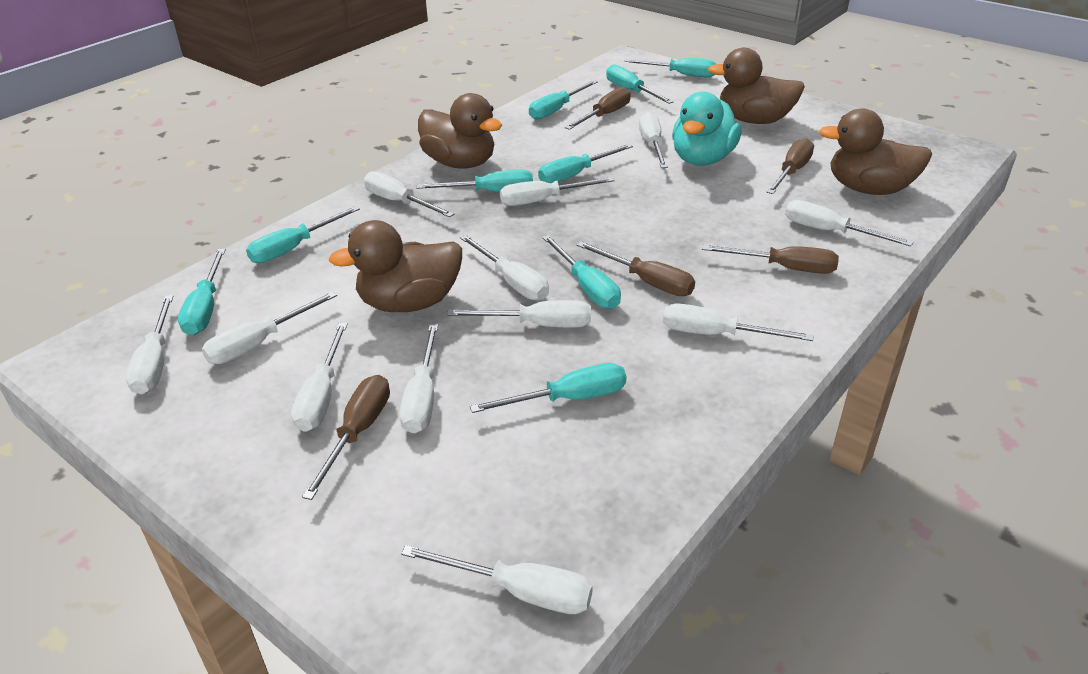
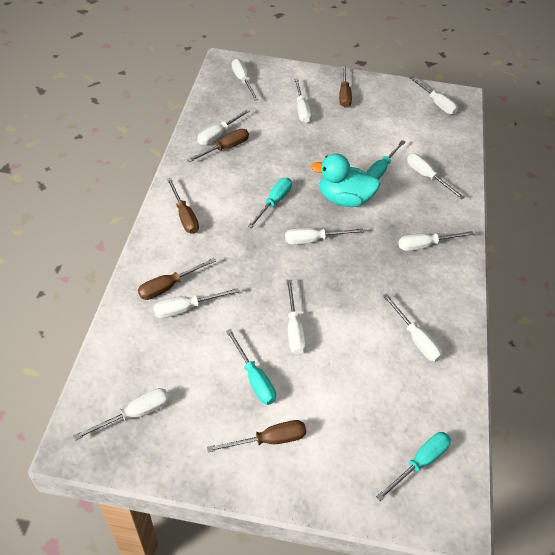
brown duck: 4 -> 0
turquoise screwdriver: 9 -> 4
white screwdriver: 12 -> 11

